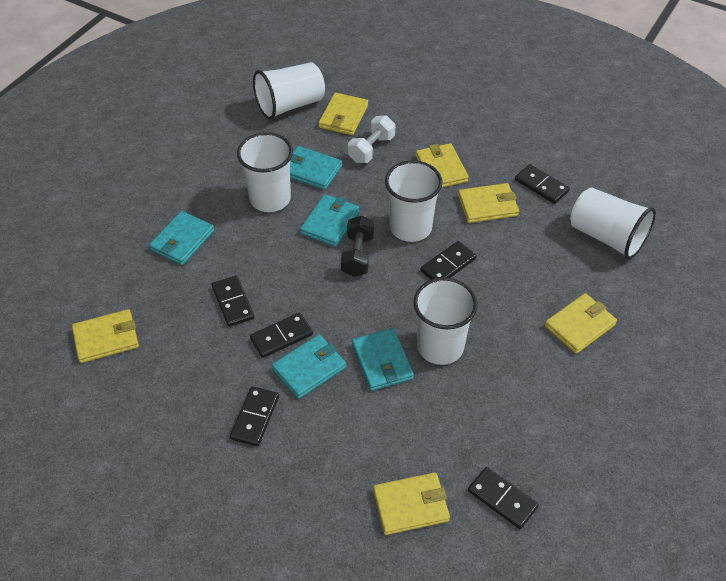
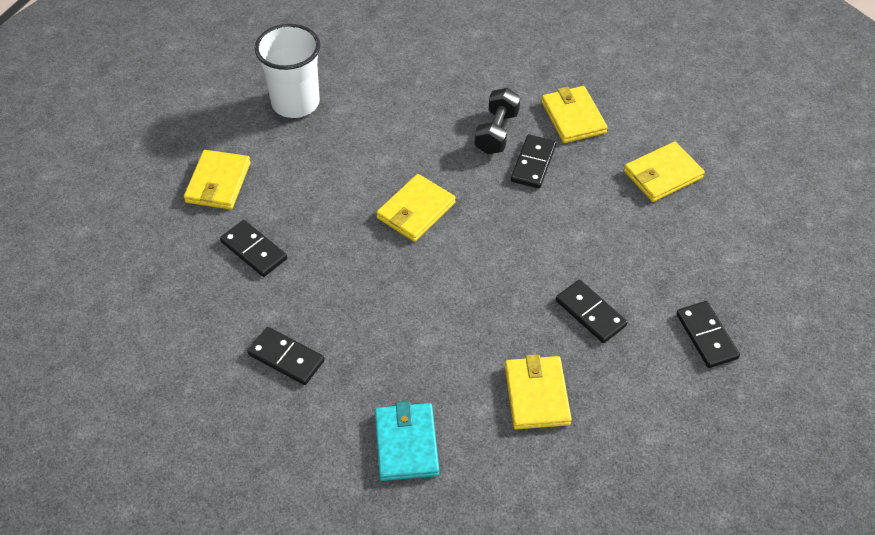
black domino: 6 -> 5
turquoise wallet: 5 -> 1
white cup: 5 -> 1
white dumbbell: 1 -> 0
yellow wallet: 6 -> 5

